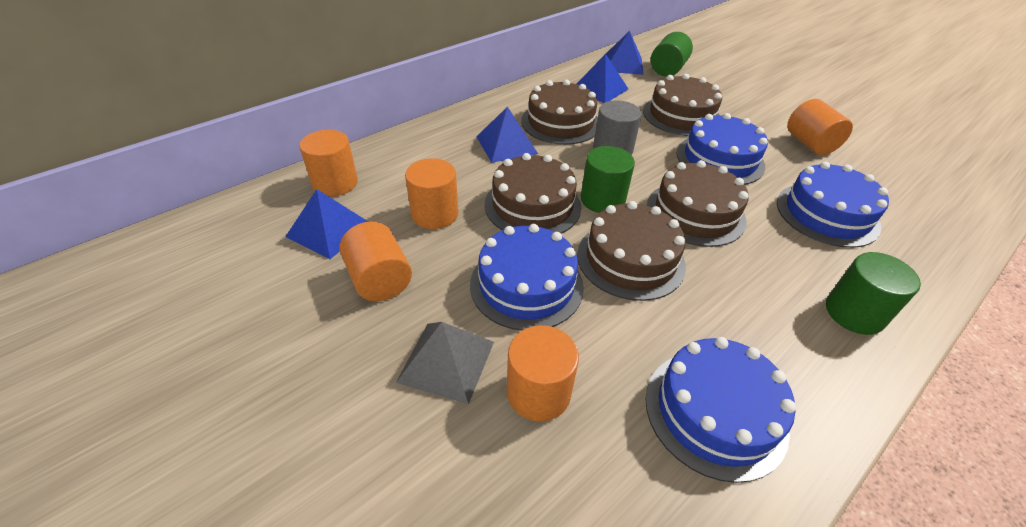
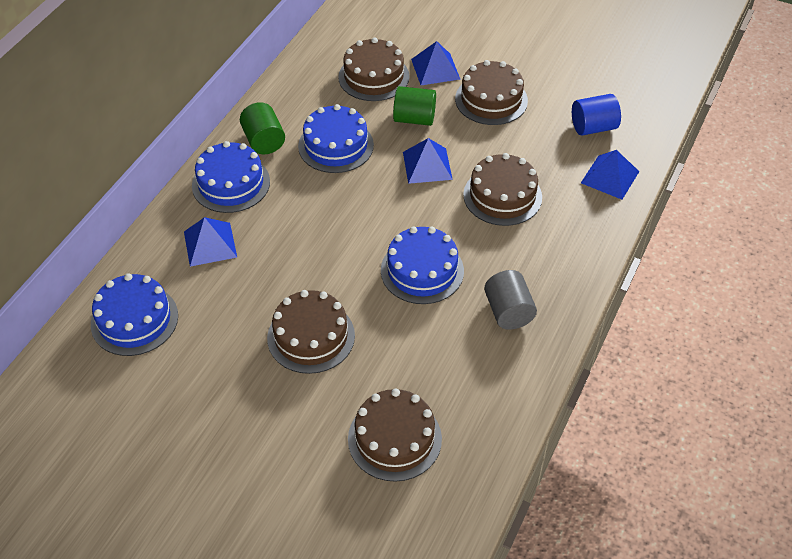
blue cylinder: 0 -> 1
green cylinder: 3 -> 2
grey pyramid: 1 -> 0
orange cylinder: 5 -> 0

